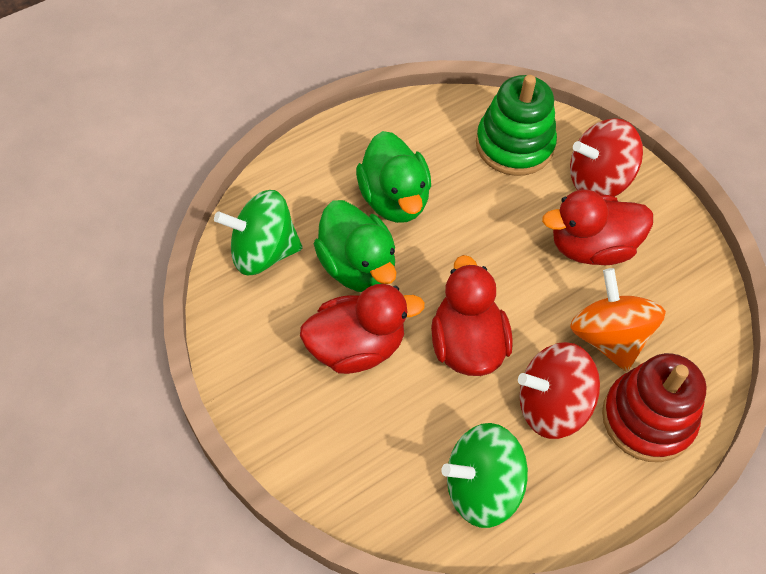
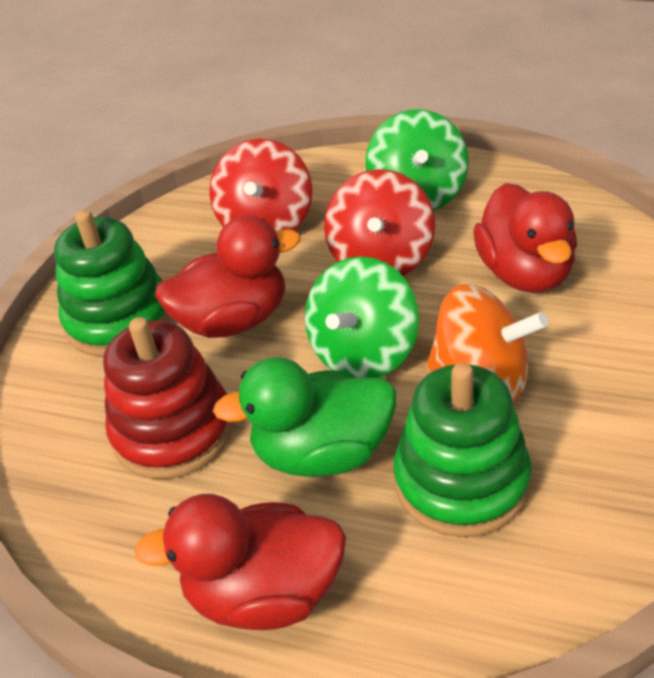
green duck: 2 -> 1
green stacking toy: 1 -> 2

